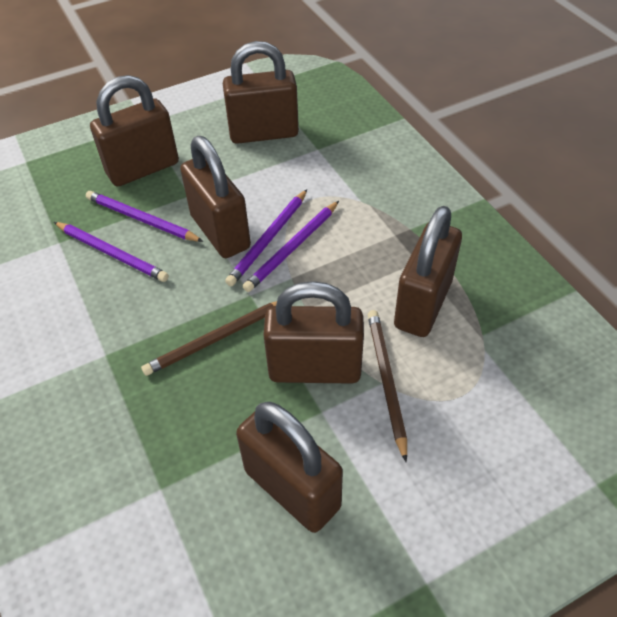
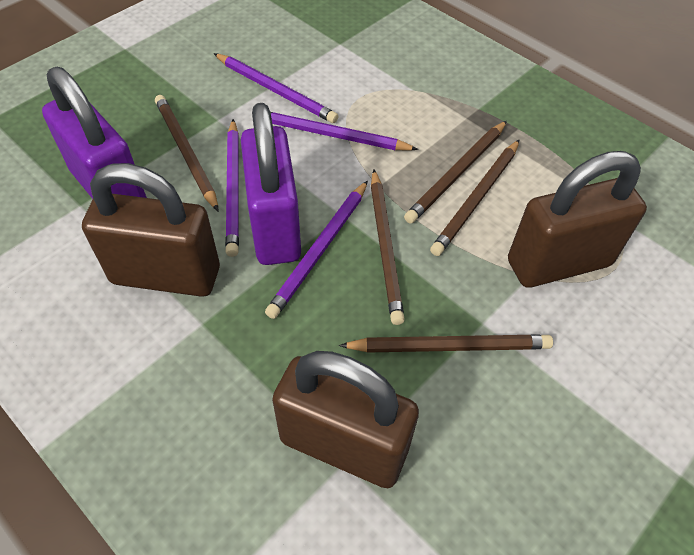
brown padlock: 6 -> 3
brown pencil: 2 -> 5
purple padlock: 0 -> 2

